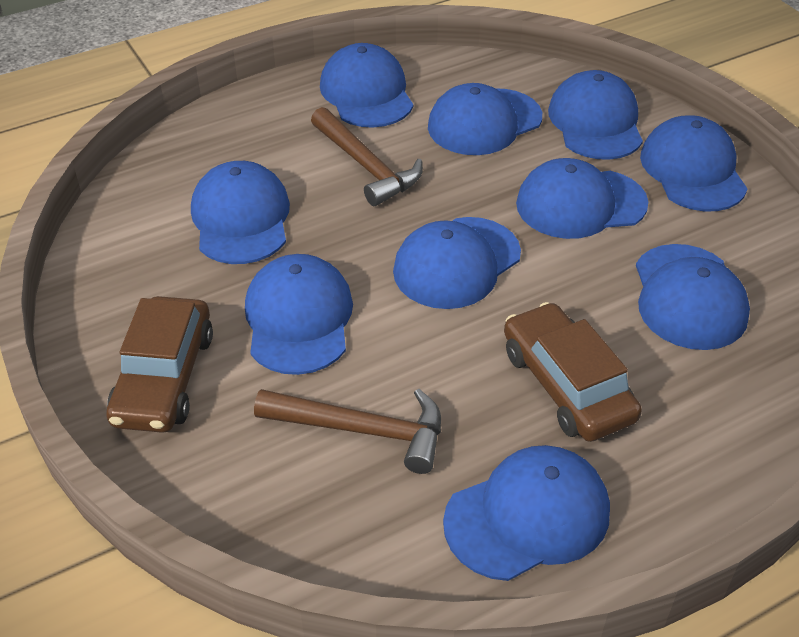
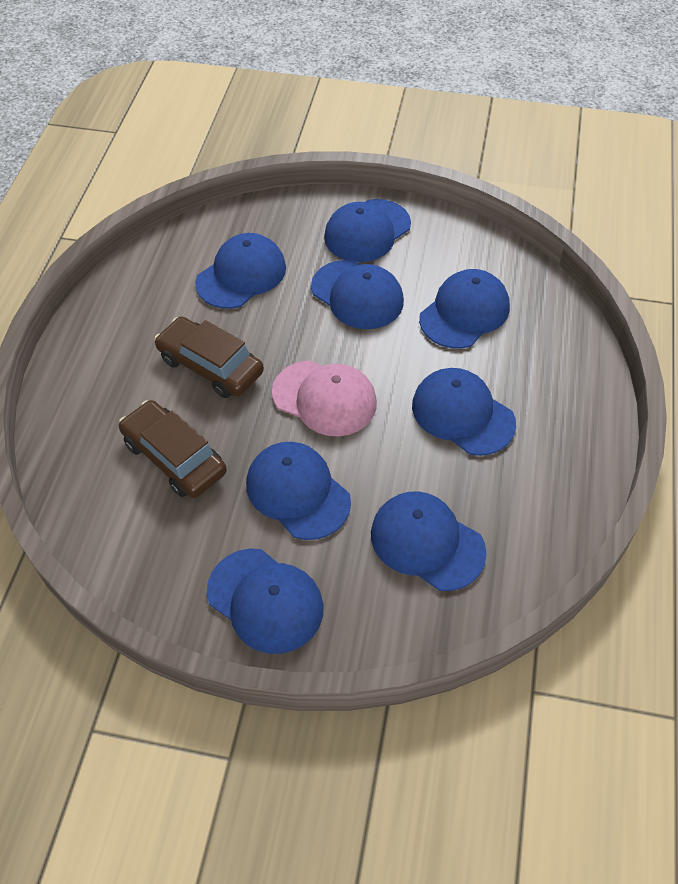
blue cap: 10 -> 8
brown hammer: 2 -> 0
pink cap: 0 -> 1

